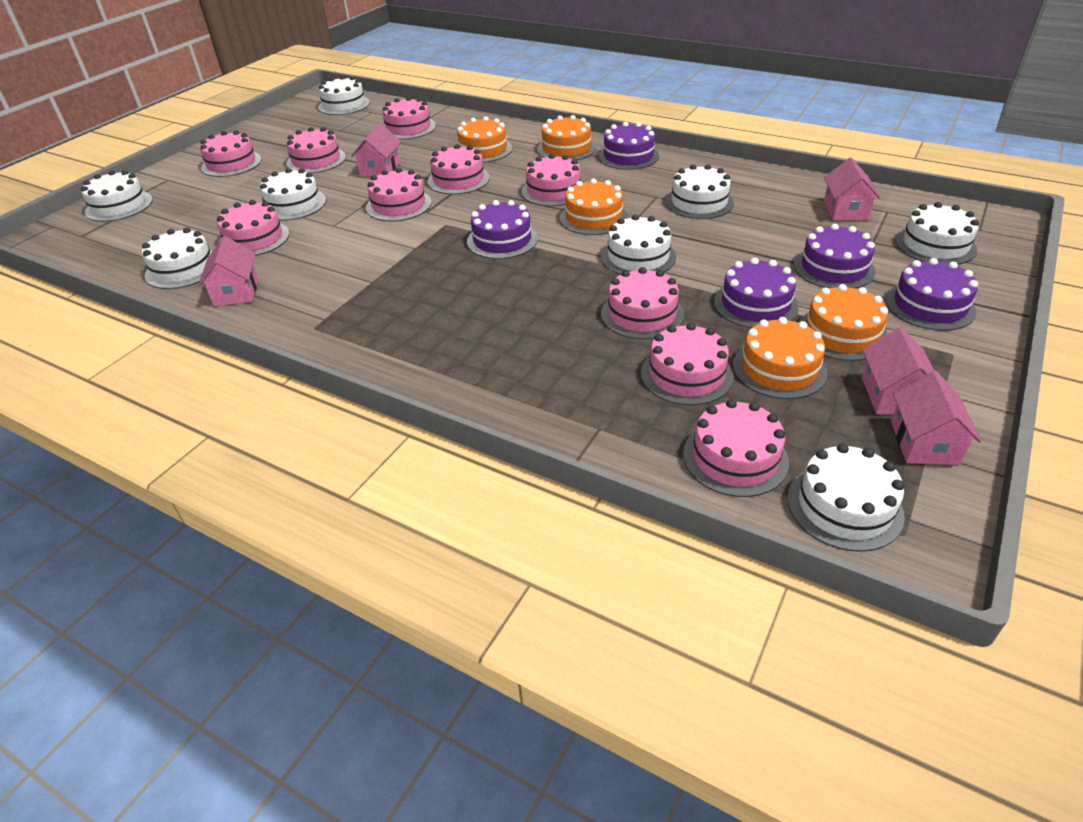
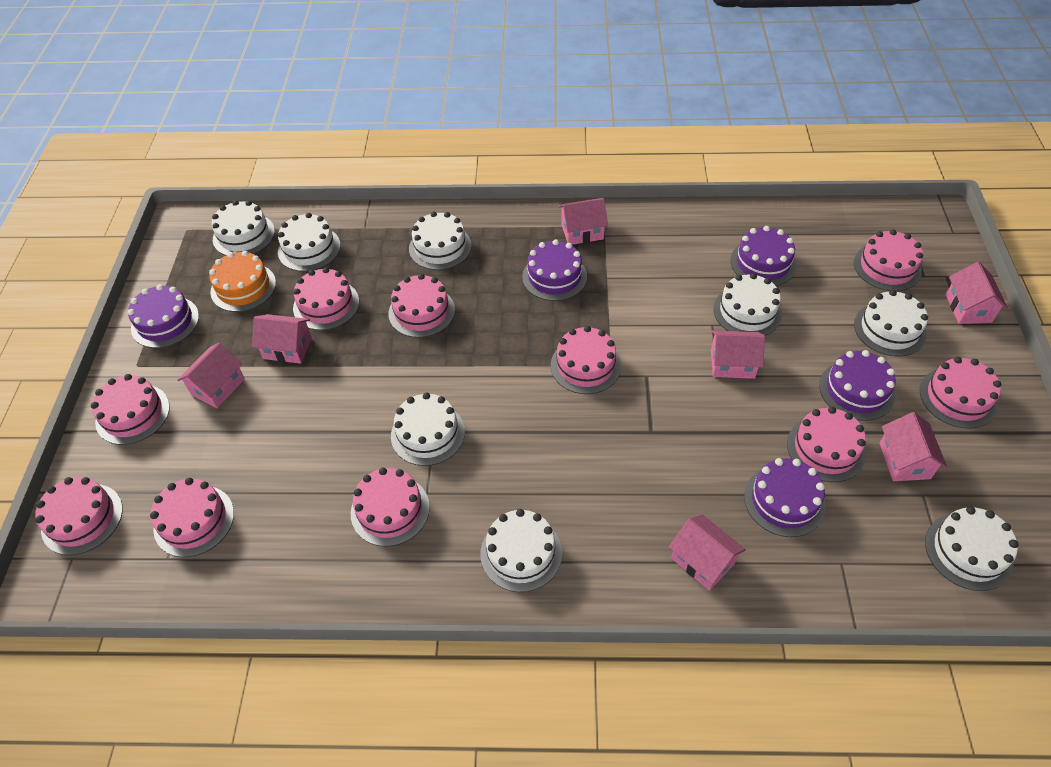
orange cake: 5 -> 1
pink house: 5 -> 7

